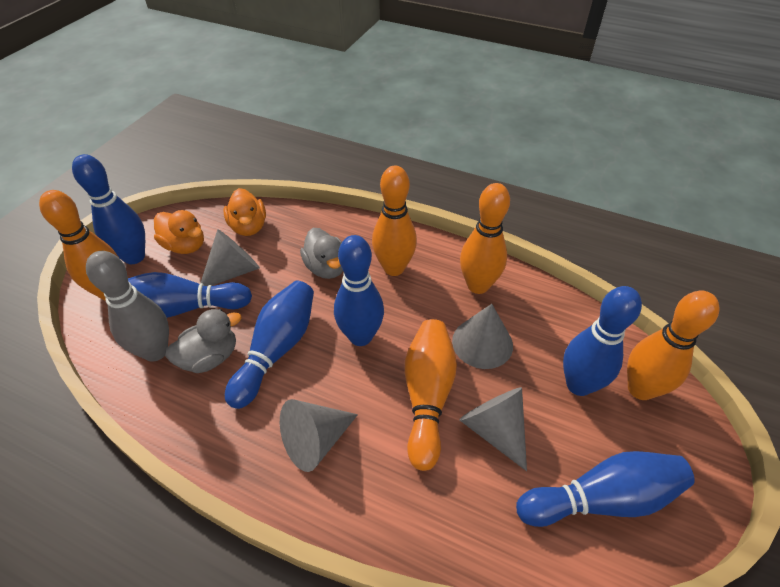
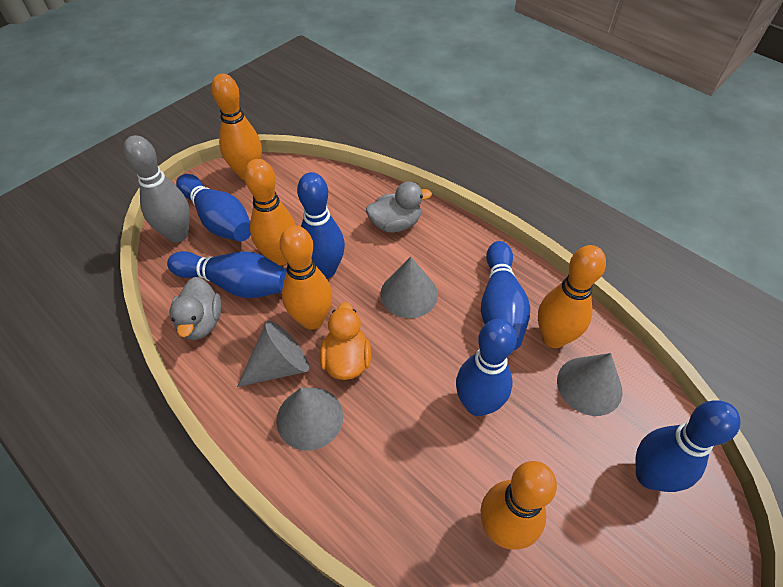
orange duck: 2 -> 1

